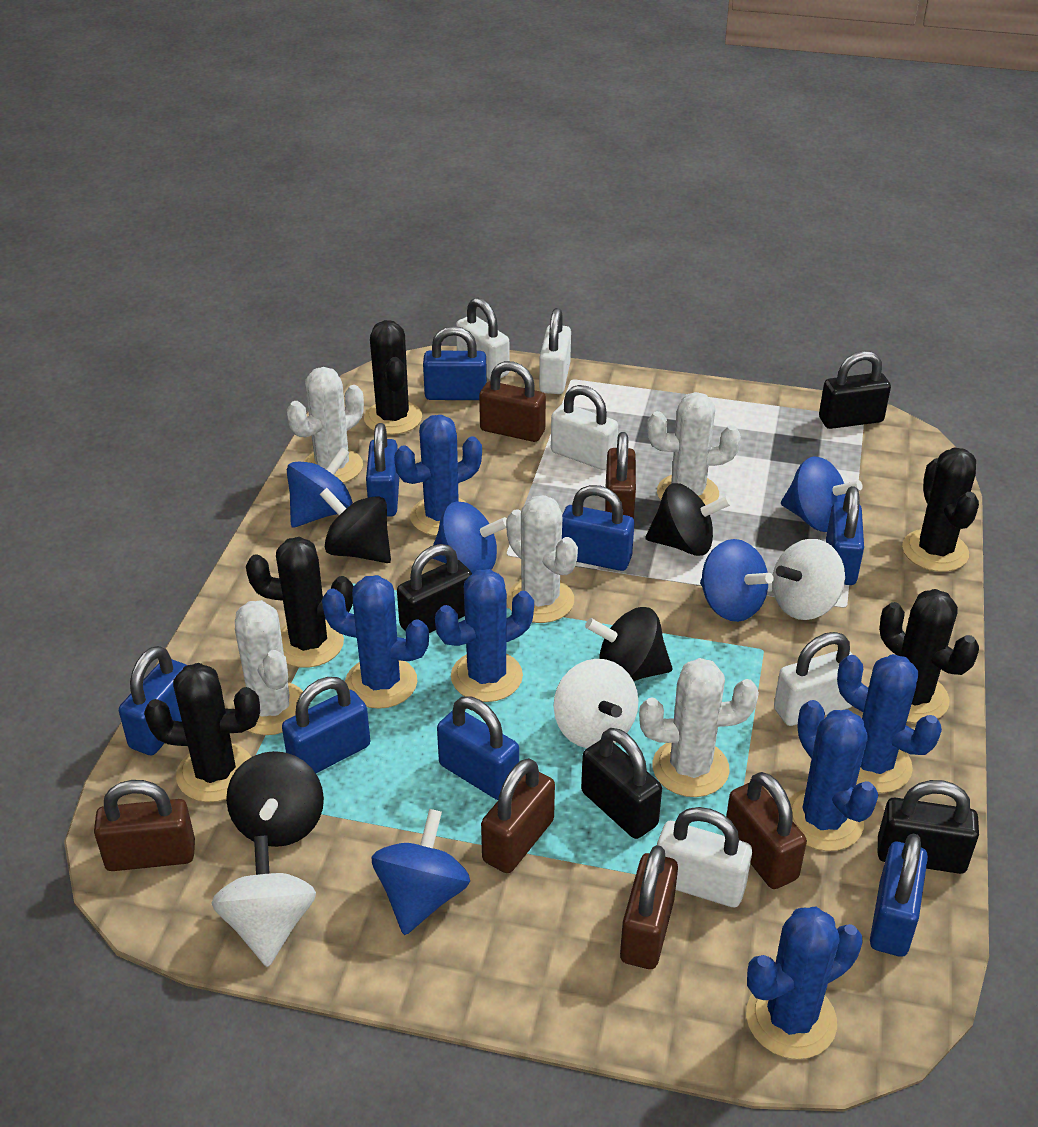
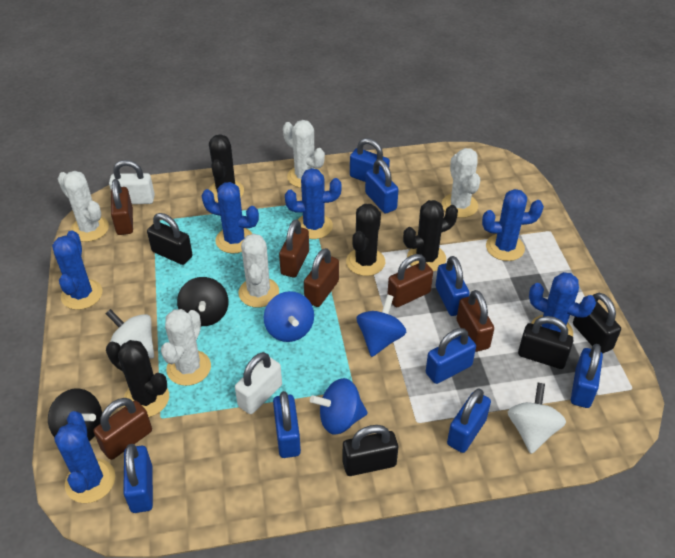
black cactus: 5 -> 4
black spinning top: 4 -> 2
blue spinning top: 5 -> 3
white padlock: 5 -> 2
white spinning top: 3 -> 2

